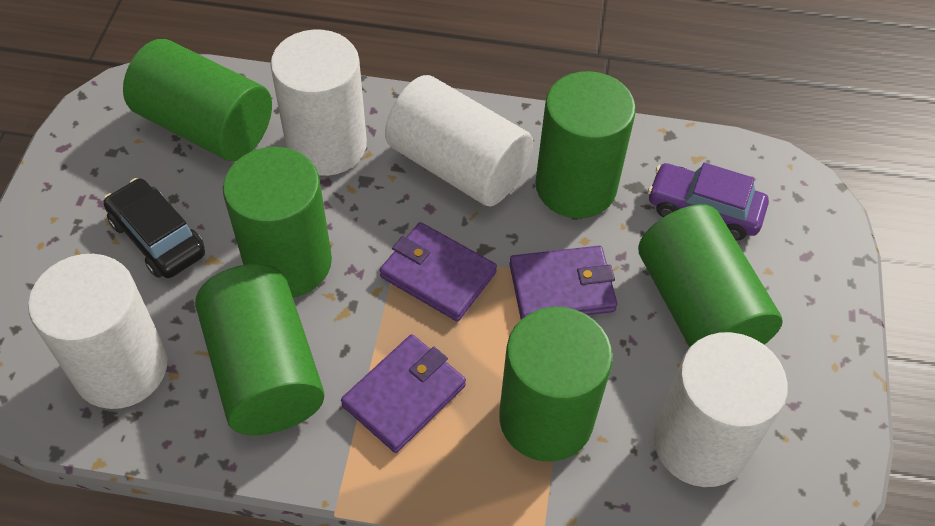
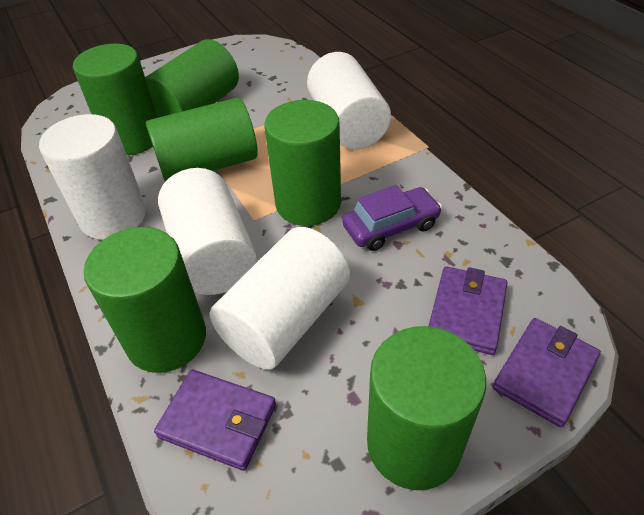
black car: 1 -> 0

